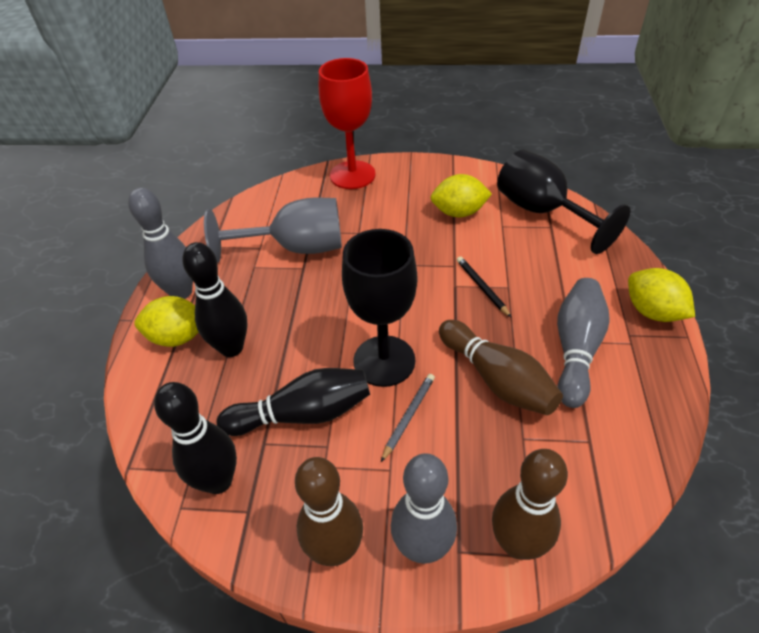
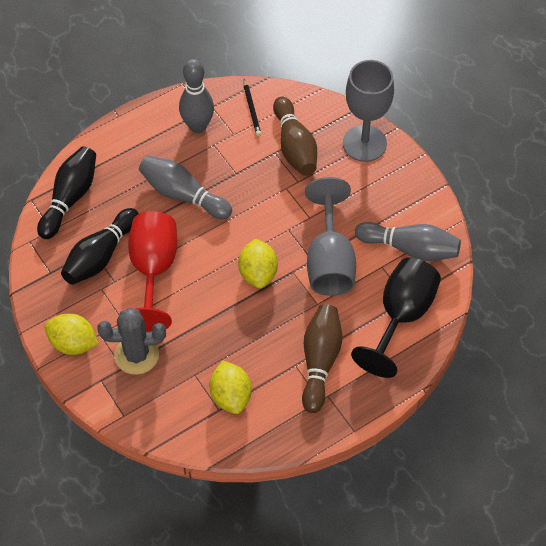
black bowling pin: 3 -> 2
black goblet: 2 -> 1
brown bowling pin: 3 -> 2
grey cactus: 0 -> 1
grey goblet: 1 -> 2
grey pencil: 1 -> 0

